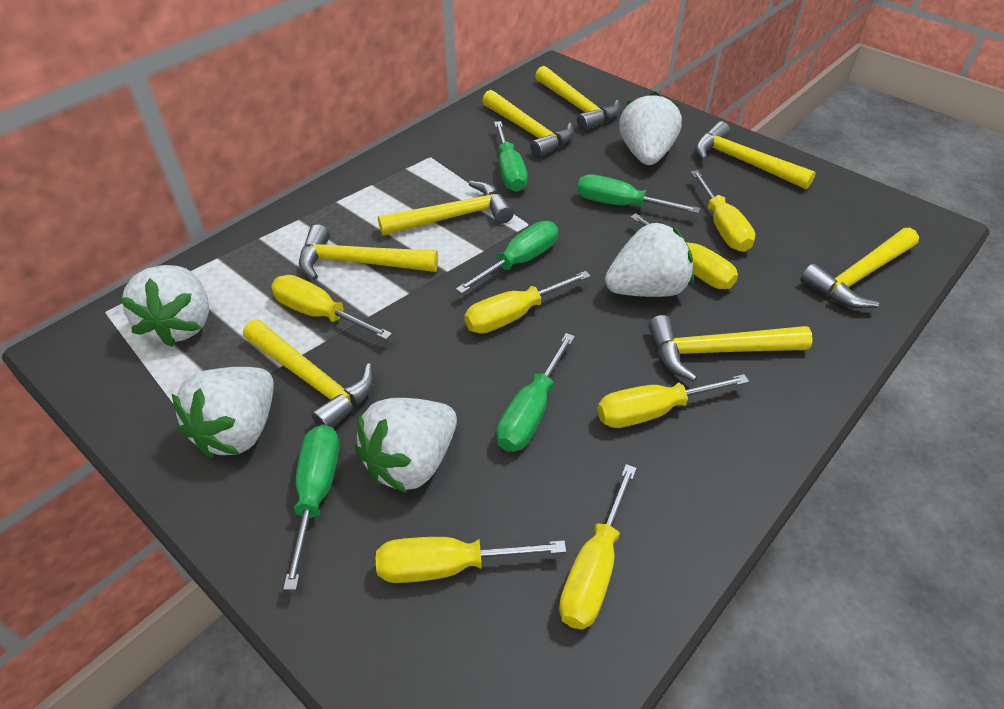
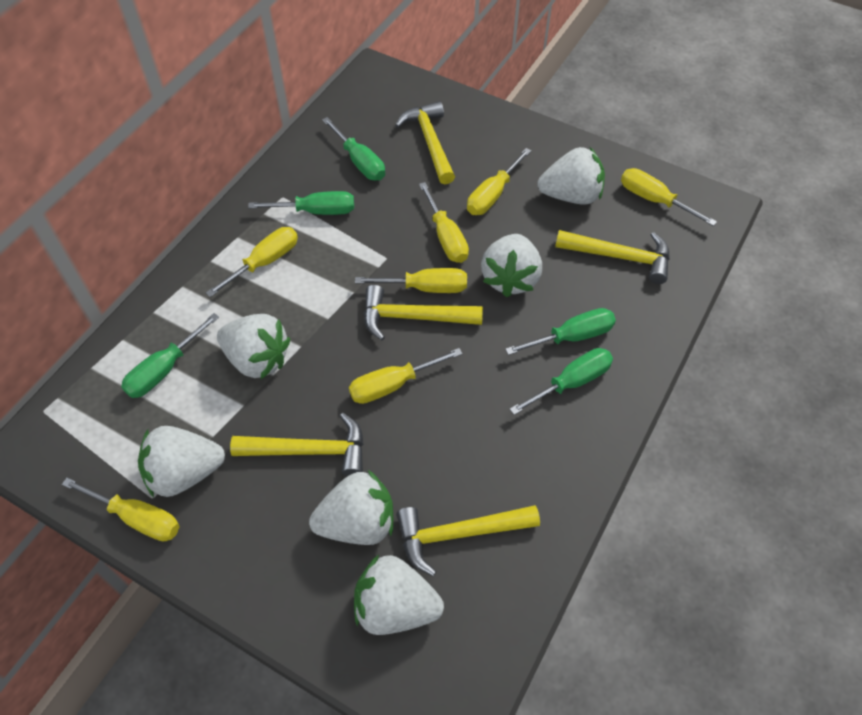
white strawberry: 5 -> 6
yellow hammer: 8 -> 5

